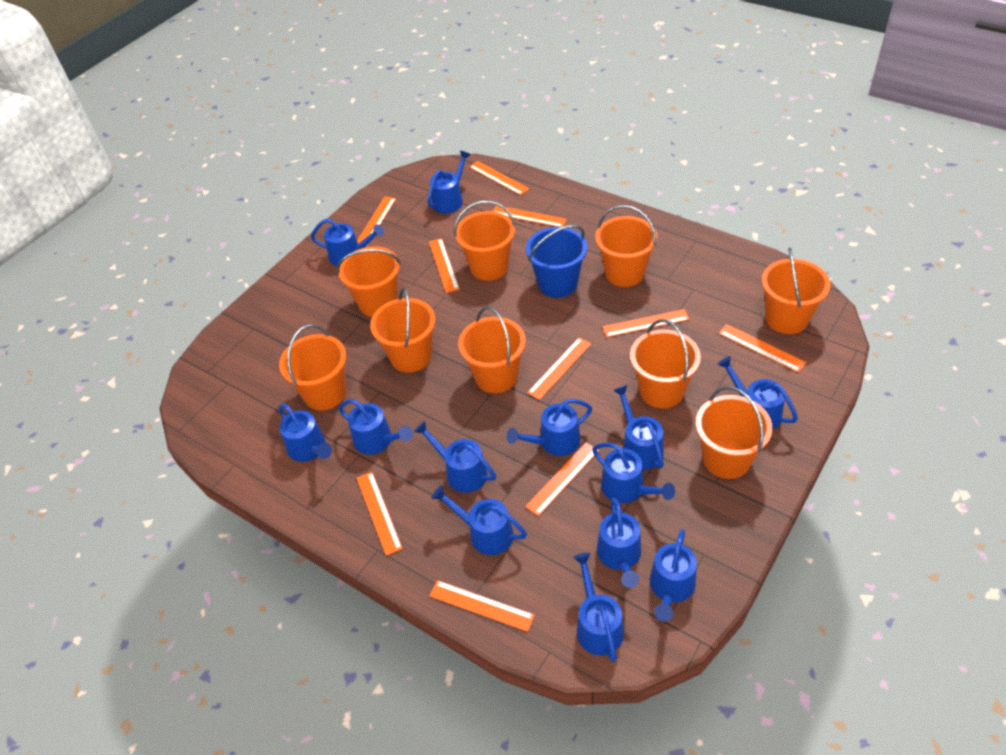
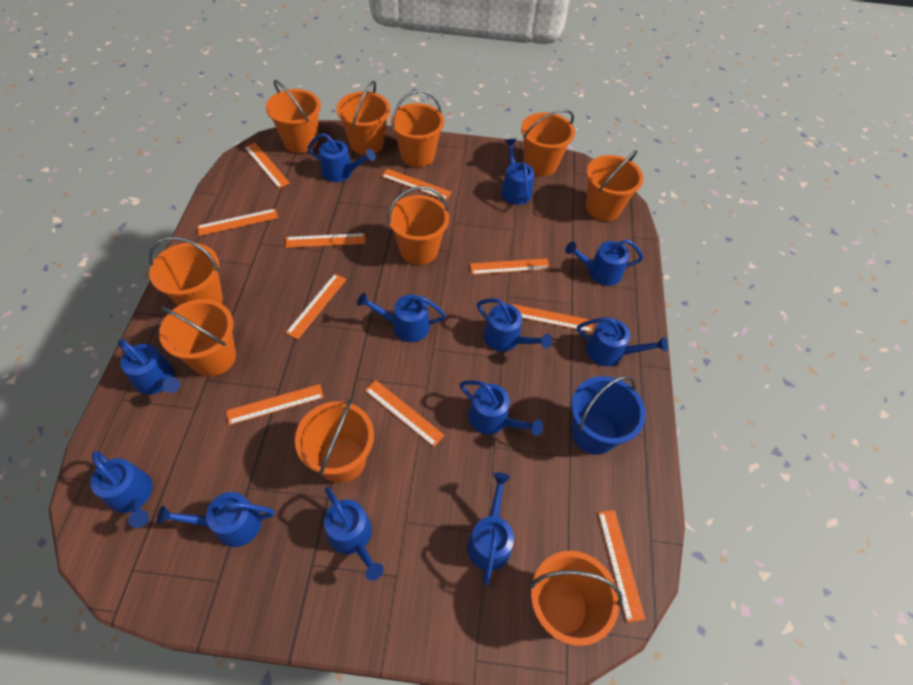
blue watering can: 13 -> 12
orange bucket: 9 -> 10

